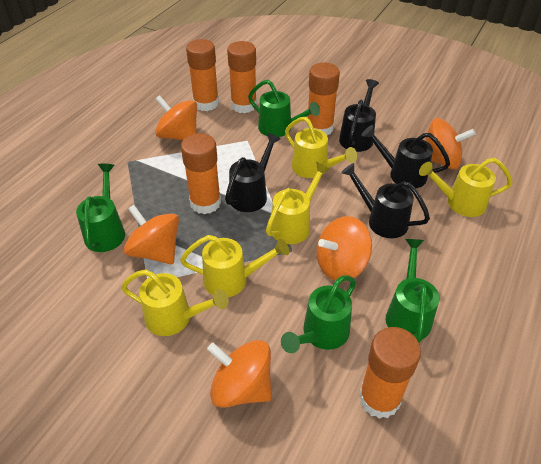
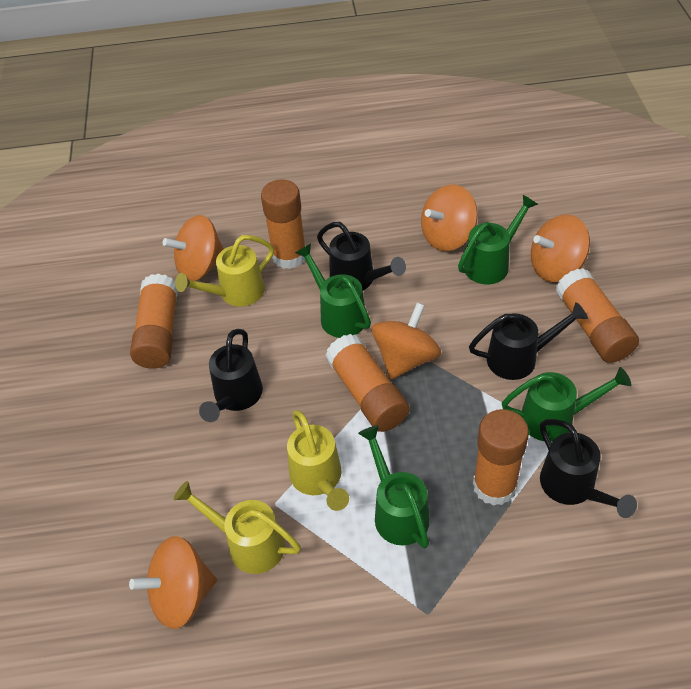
yellow watering can: 5 -> 3

